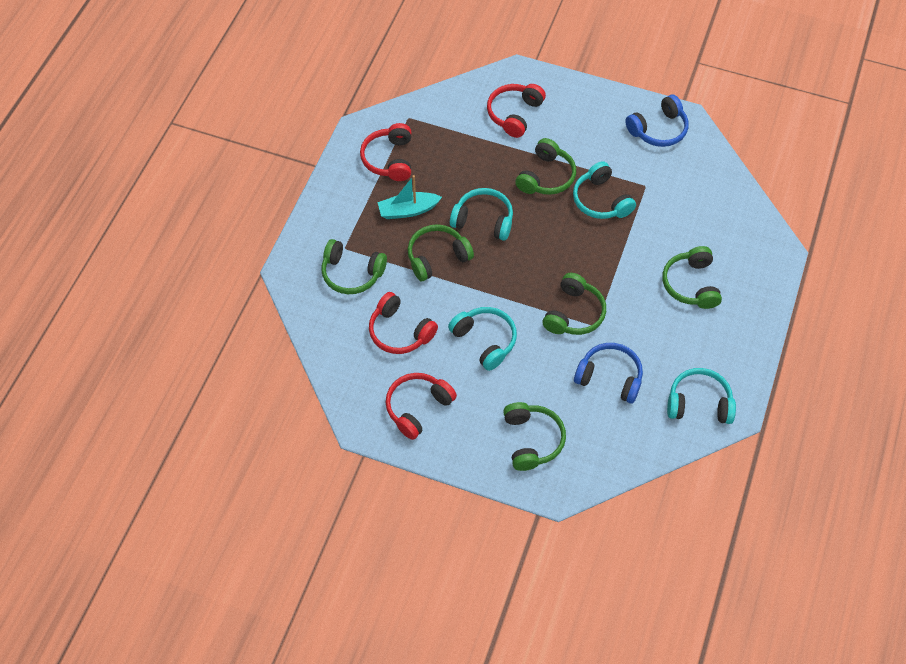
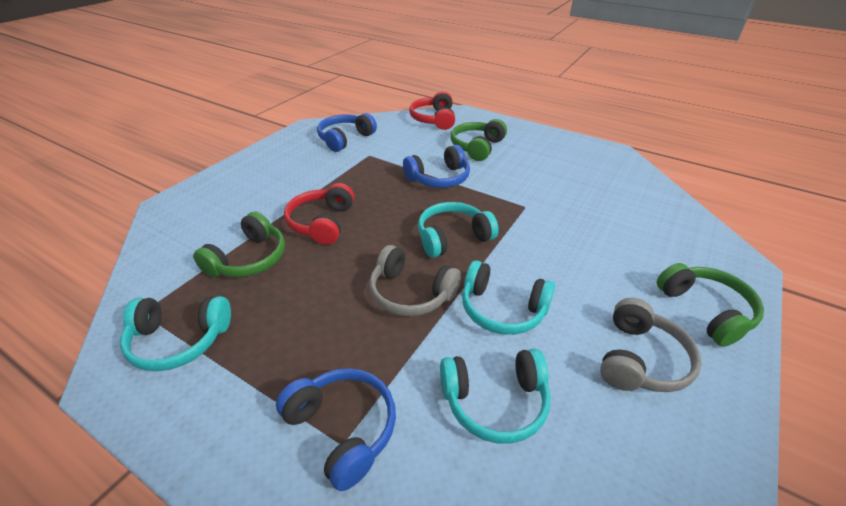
blue headphones: 2 -> 3
green headphones: 6 -> 3
grey headphones: 0 -> 2
red headphones: 4 -> 2
turquoise boat: 1 -> 0

